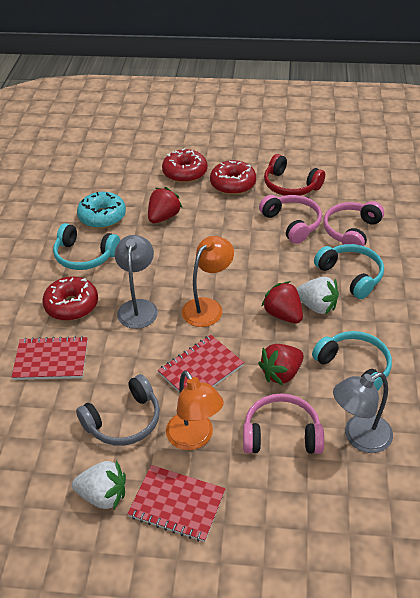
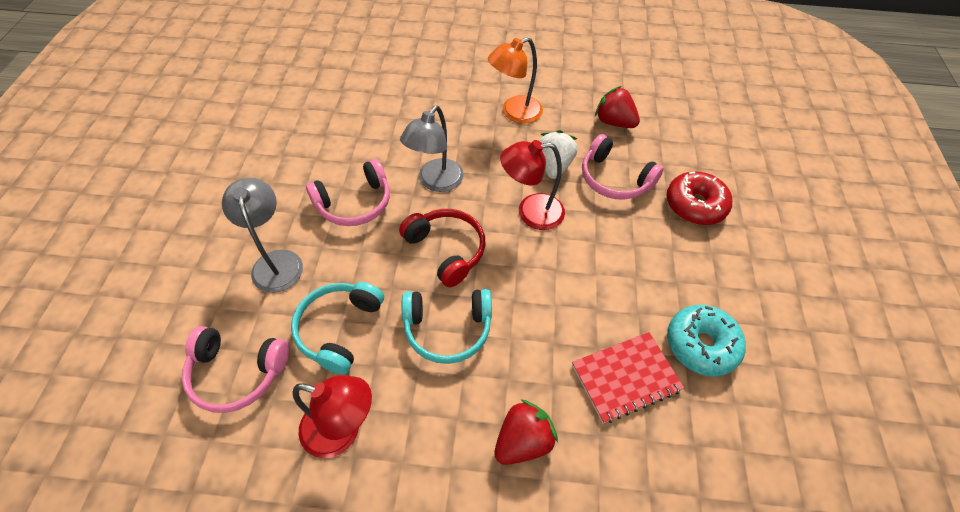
grey headphones: 1 -> 0
orange lamp: 2 -> 1
red donut: 3 -> 1
red lamp: 0 -> 2
red notebook: 3 -> 1
red strawberry: 3 -> 2
turquoise headphones: 3 -> 2
white strawberry: 2 -> 1

